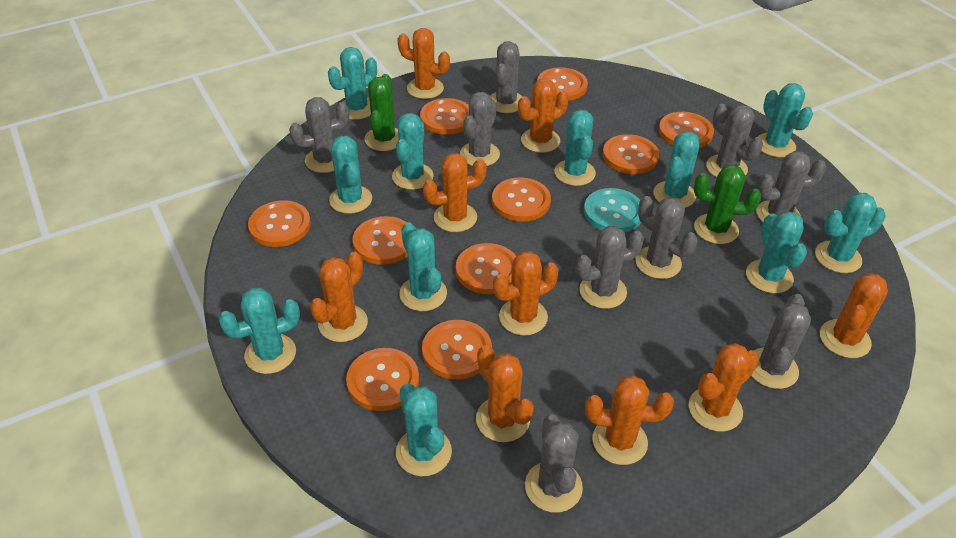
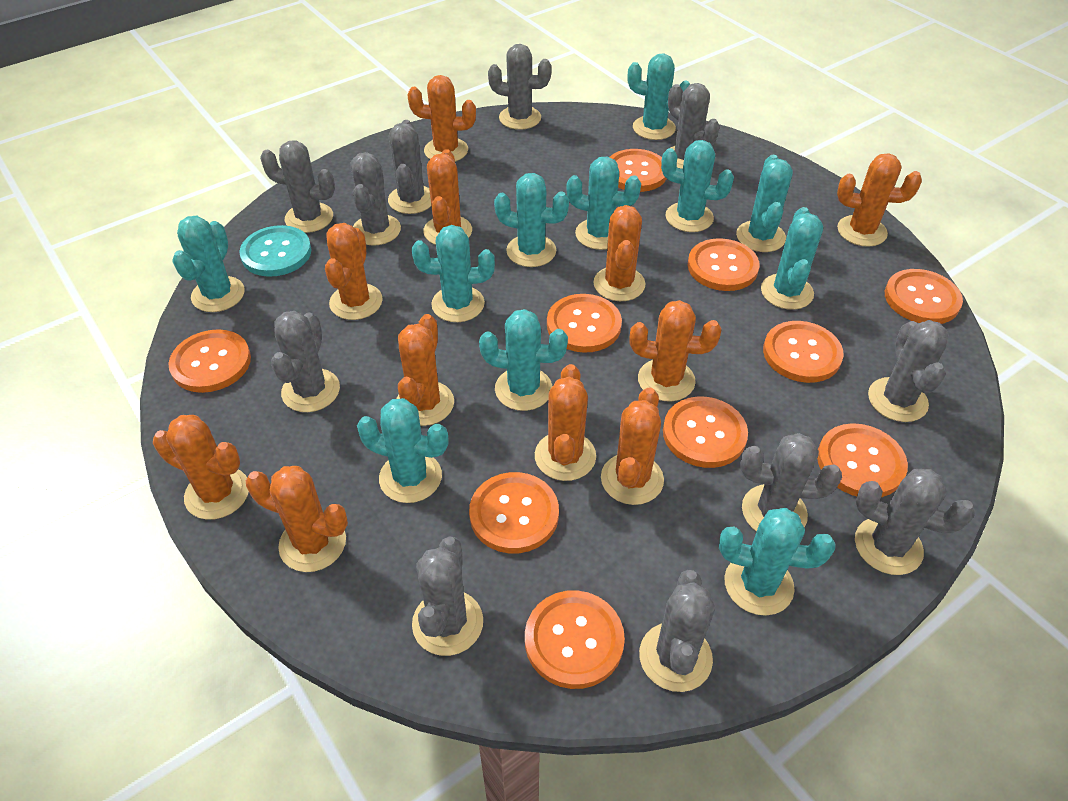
green cactus: 2 -> 0
grey cactus: 9 -> 11
orange cactus: 9 -> 11

